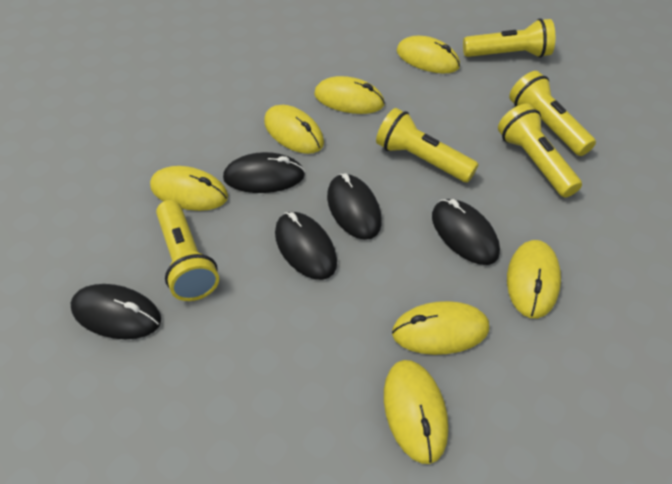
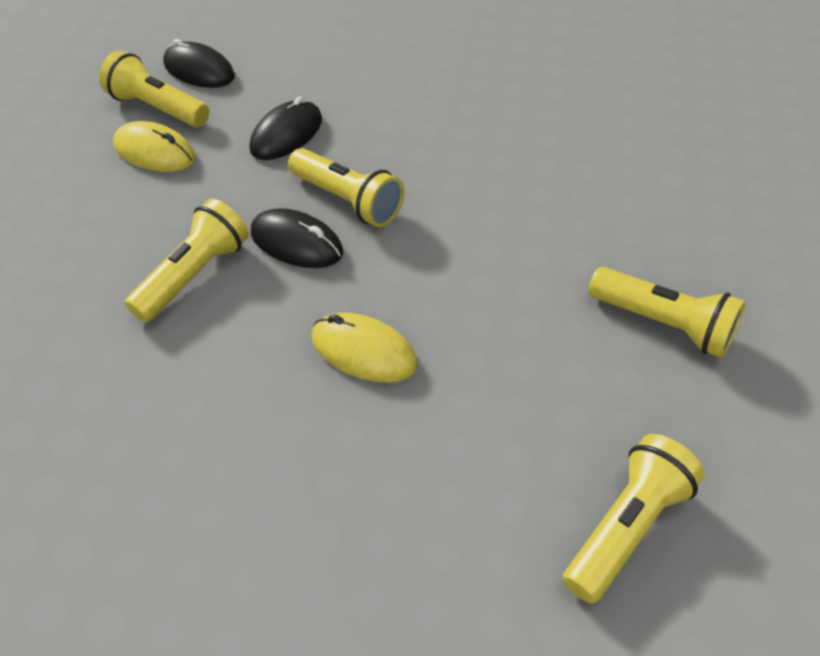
black mouse: 5 -> 3
yellow mouse: 7 -> 2

